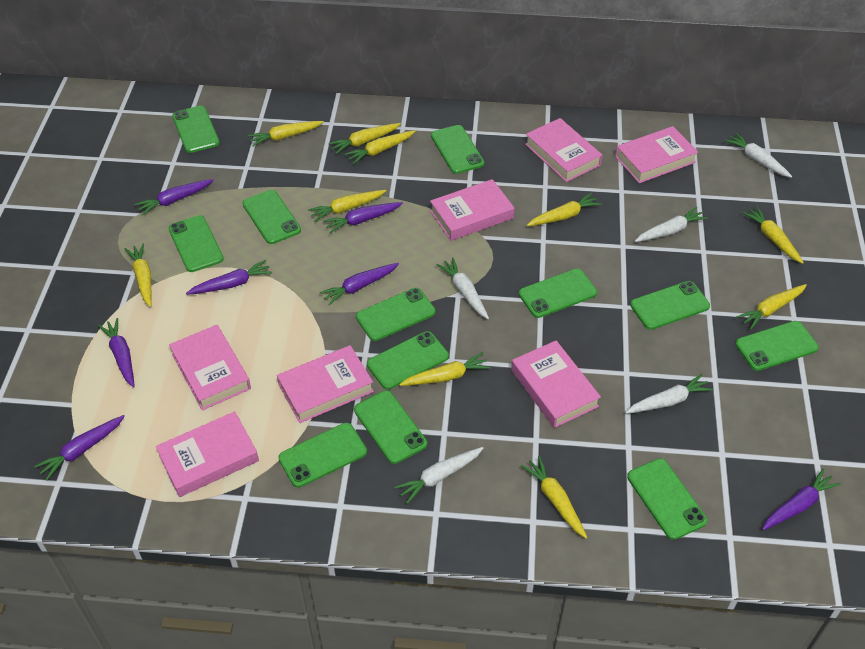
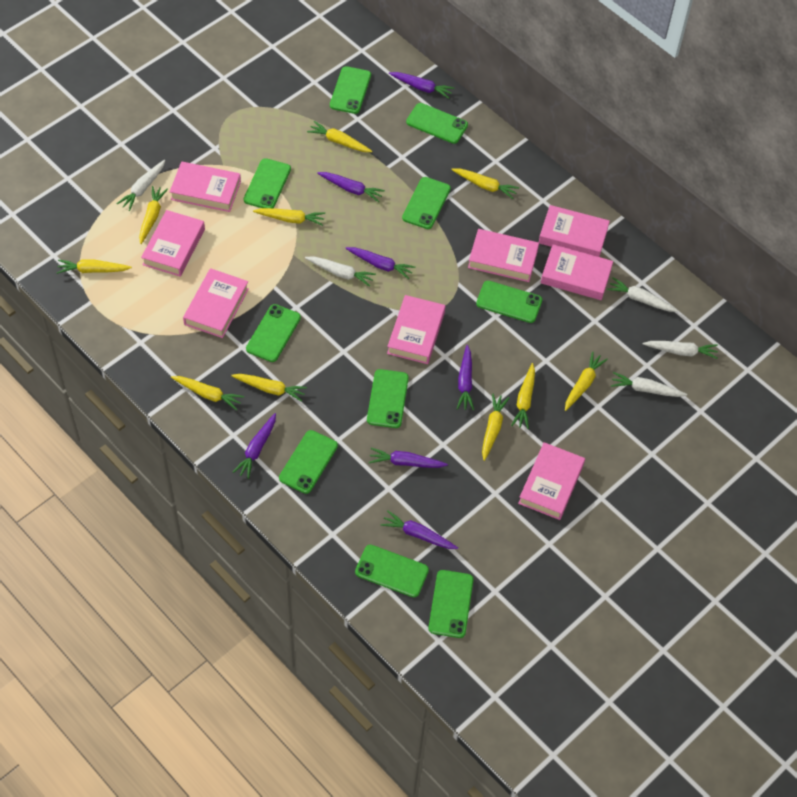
green phone: 12 -> 10
pink book: 7 -> 8

